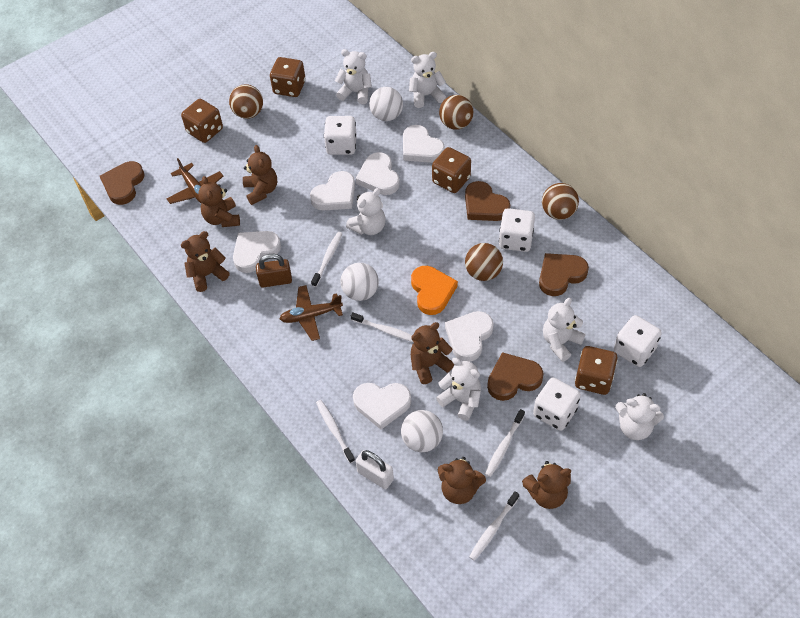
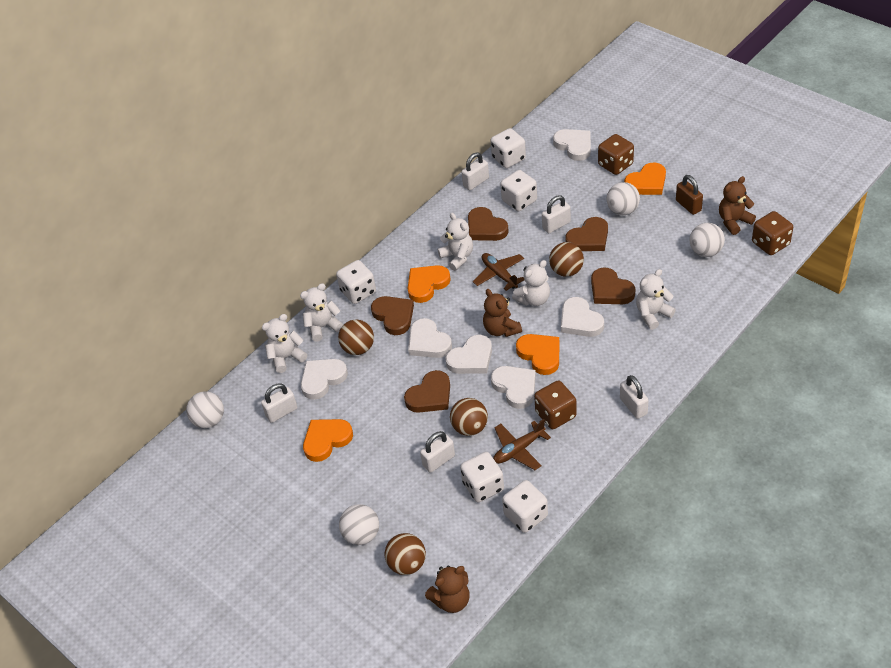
brown dice: 4 -> 3
brown heart: 4 -> 5
brown teddy bear: 6 -> 3
orange heart: 1 -> 4
white ball: 3 -> 4
white dice: 4 -> 5
white padlock: 1 -> 5
white teddy bear: 6 -> 5
white toothbrush: 5 -> 0

